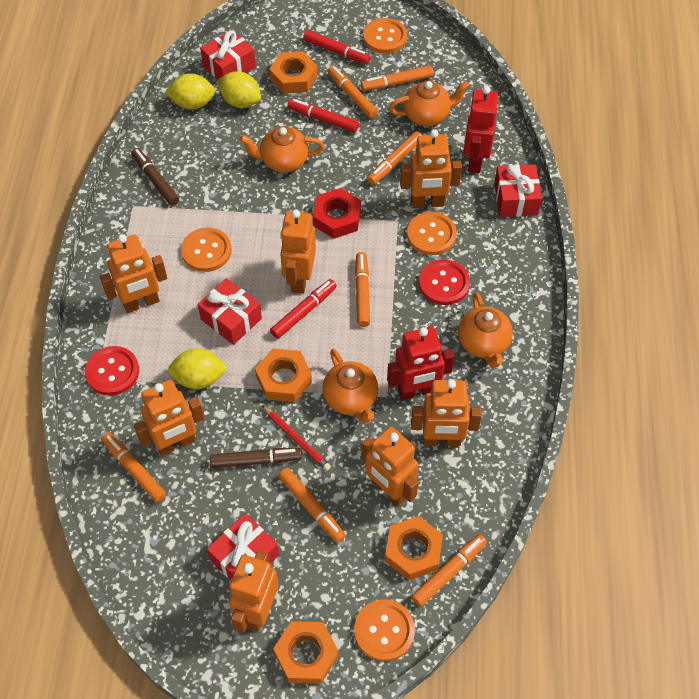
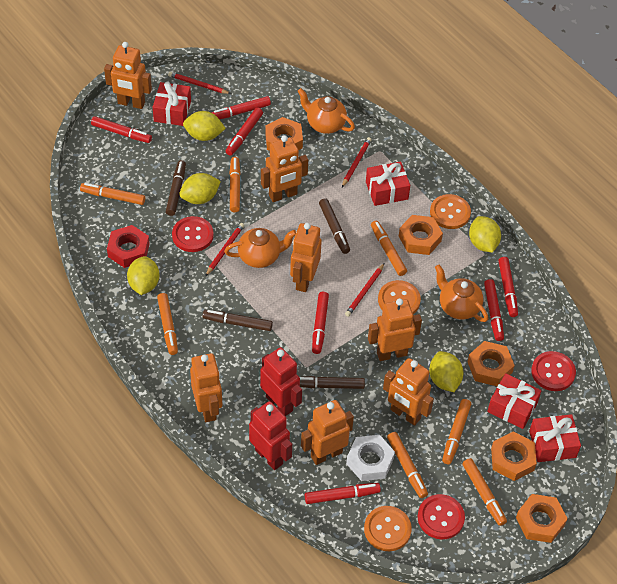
brown marker: 2 -> 4
orange button: 4 -> 3
orange nut: 4 -> 5
orange teapot: 4 -> 3
red button: 2 -> 3
red marker: 3 -> 7
red pencil: 1 -> 4
white nut: 0 -> 1
yellow lemon: 3 -> 5

